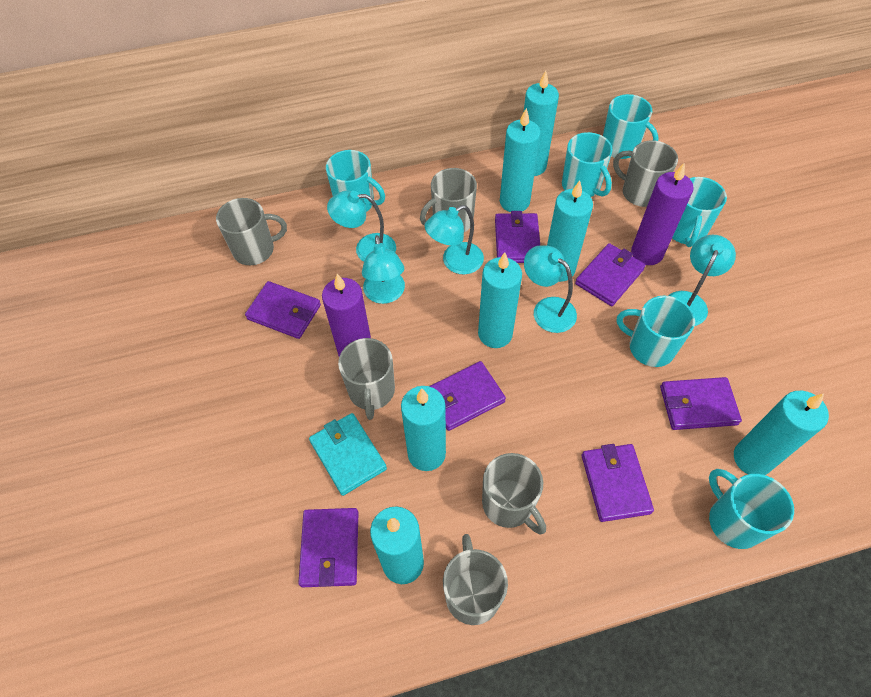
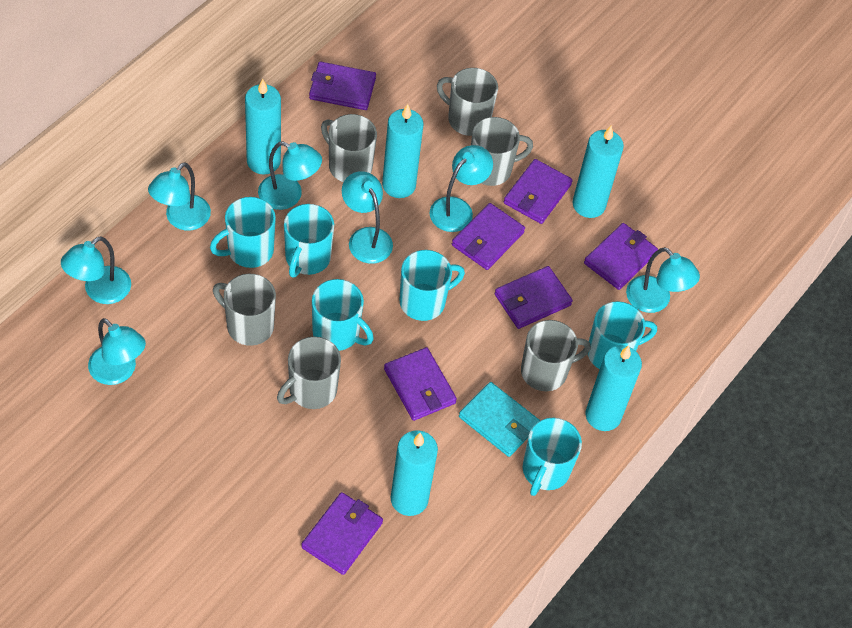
purple candle: 2 -> 0
turquoise candle: 7 -> 5
turquoise lamp: 5 -> 7

